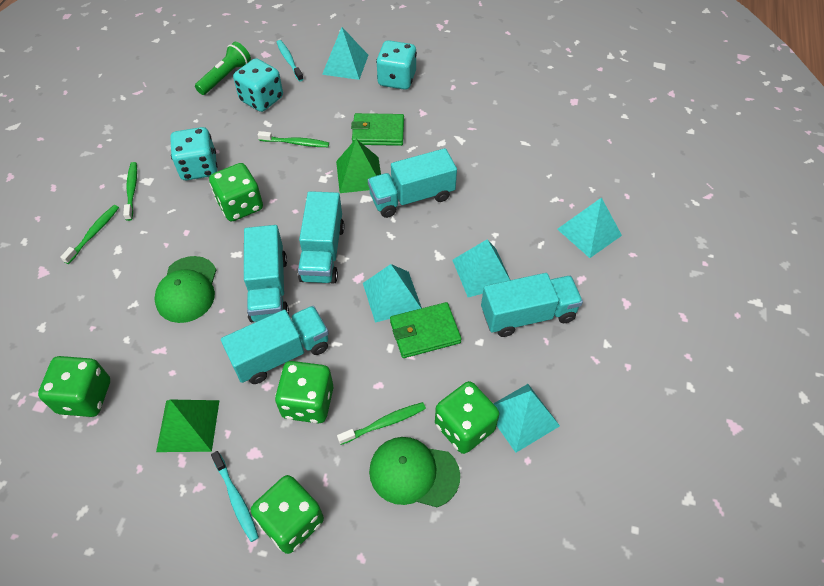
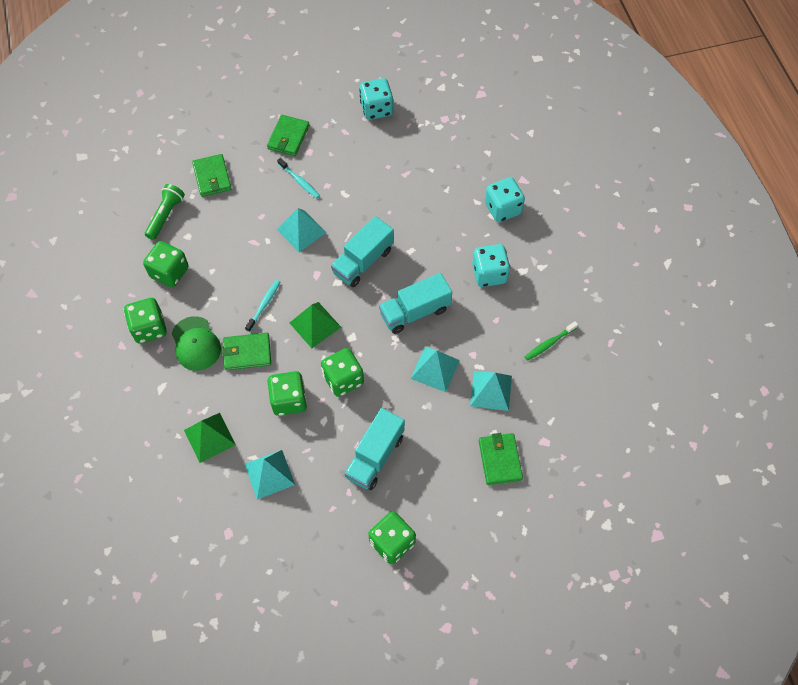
green cap: 2 -> 1
green toothbrush: 4 -> 1
green wallet: 2 -> 4
turquoise pyramid: 5 -> 4
turquoise truck: 5 -> 3

